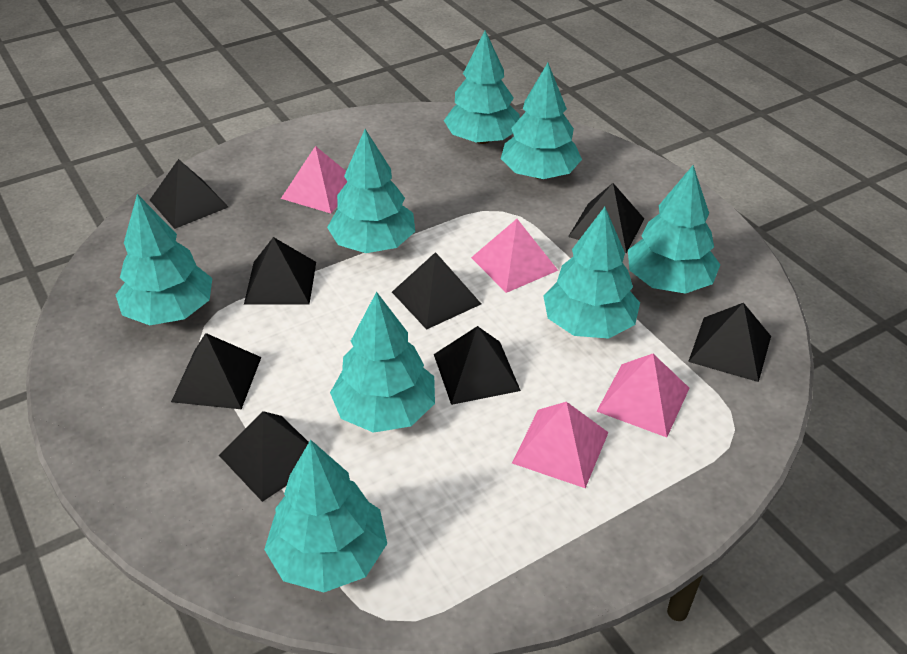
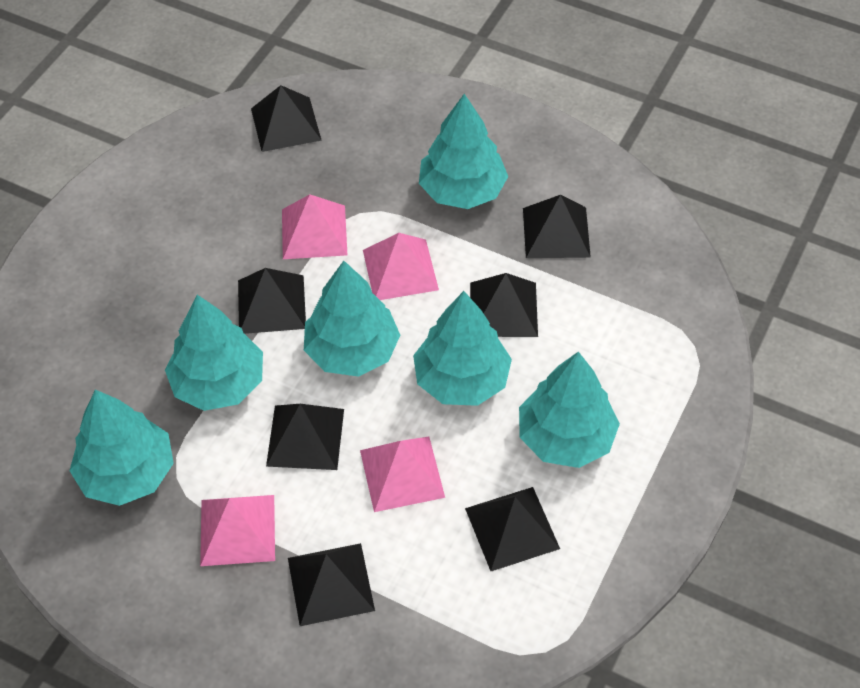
black pyramid: 8 -> 7
turquoise tree: 8 -> 6

